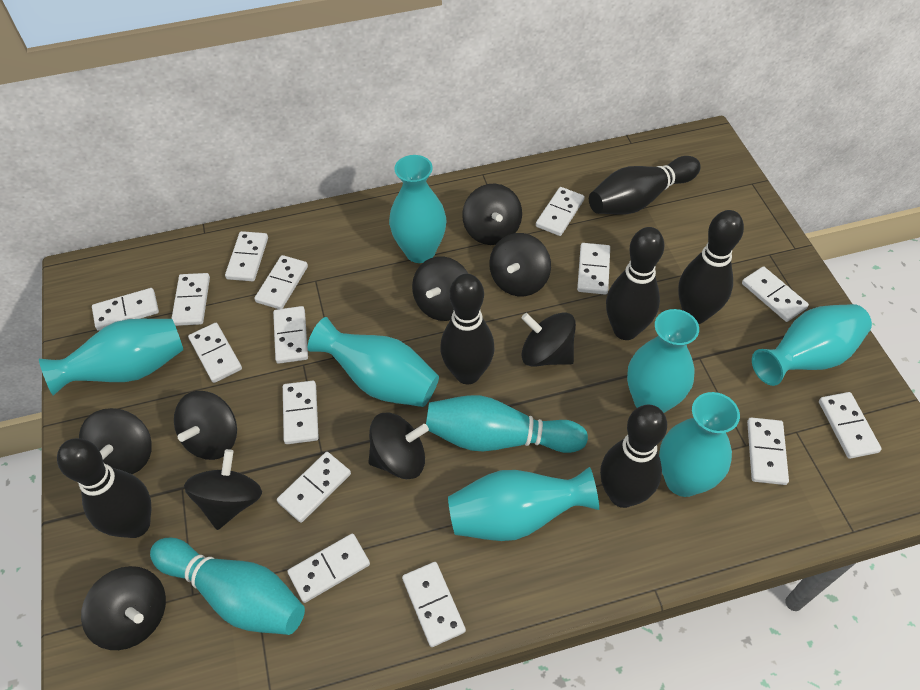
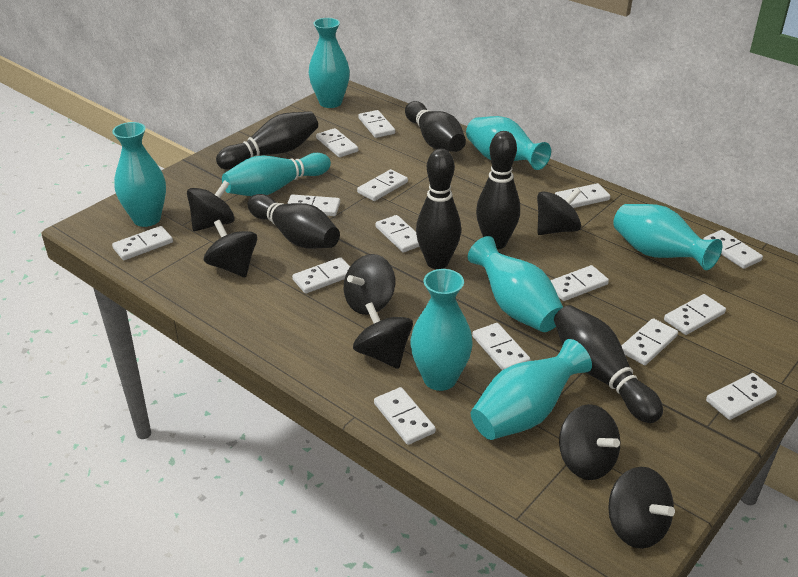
black spinning top: 9 -> 7
turquoise bowling pin: 2 -> 1

